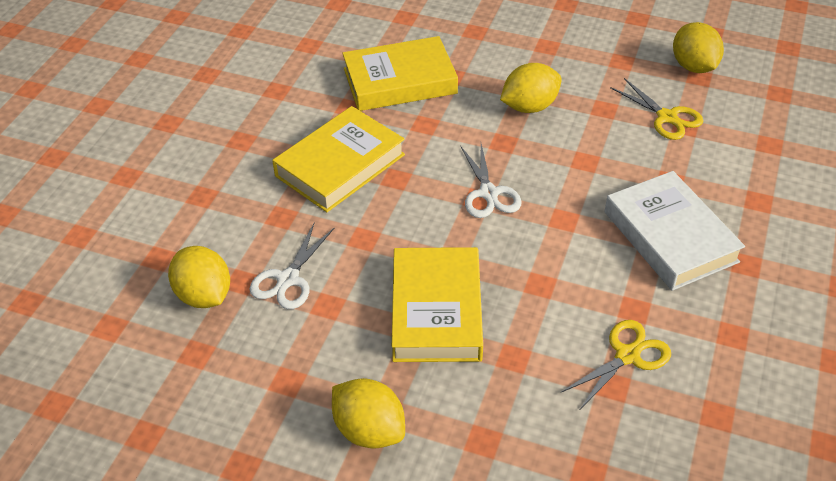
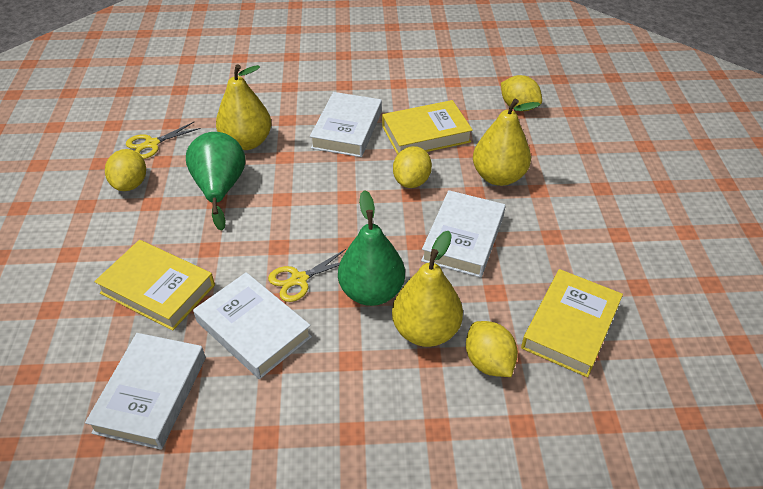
green pear: 0 -> 2
white book: 1 -> 4
white scissors: 2 -> 0
yellow pear: 0 -> 3

